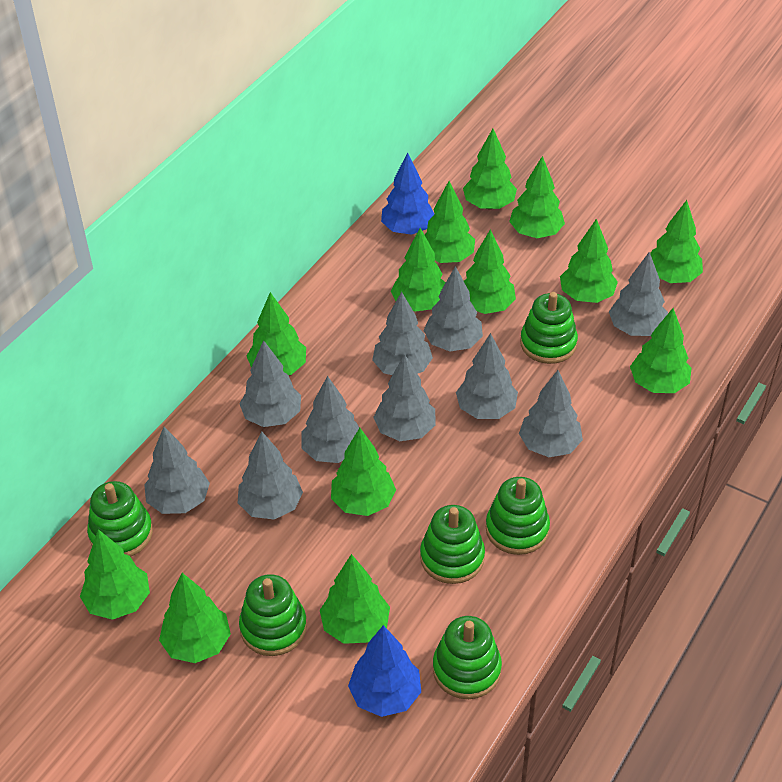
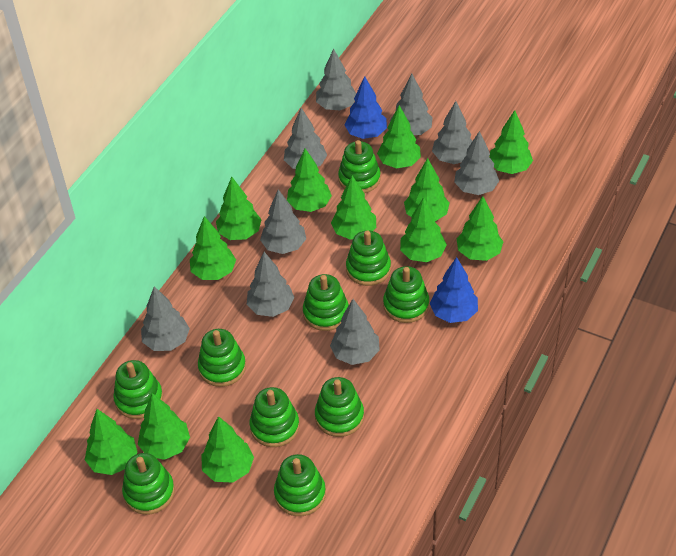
green stacking toy: 6 -> 10
green tree: 13 -> 12
grey tree: 10 -> 9

